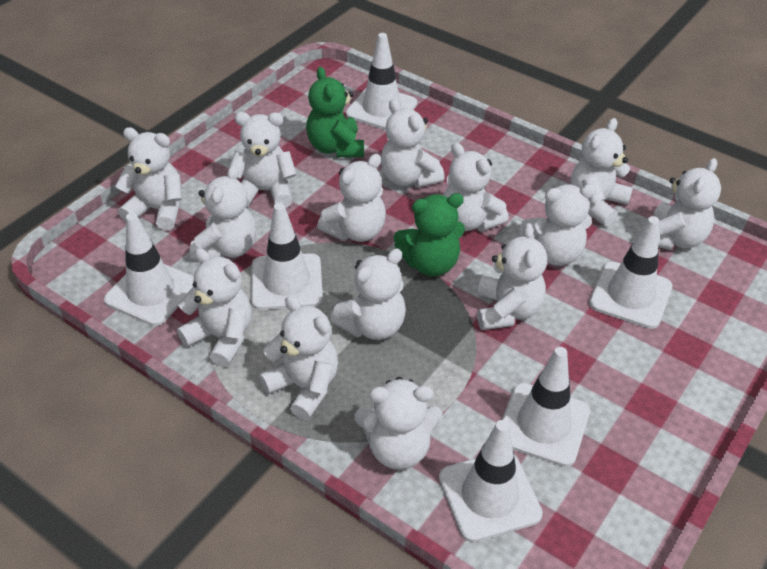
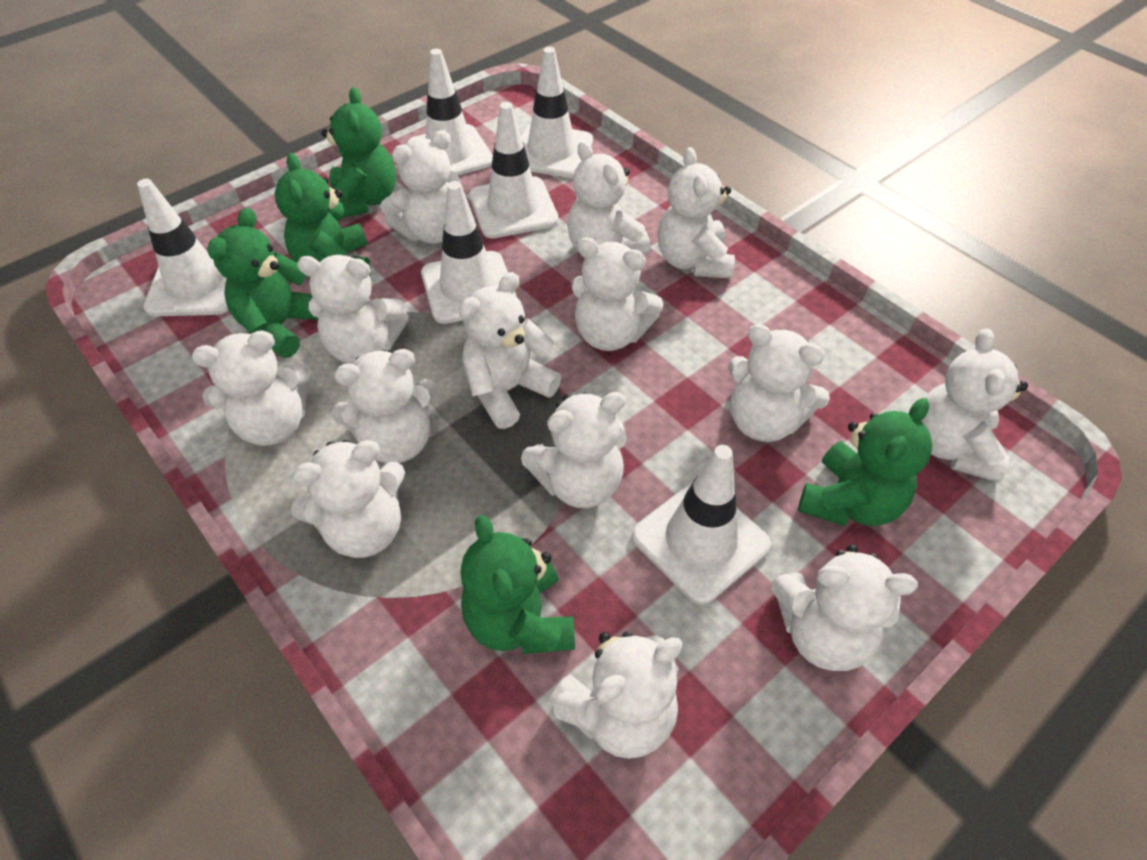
green teddy bear: 2 -> 5

